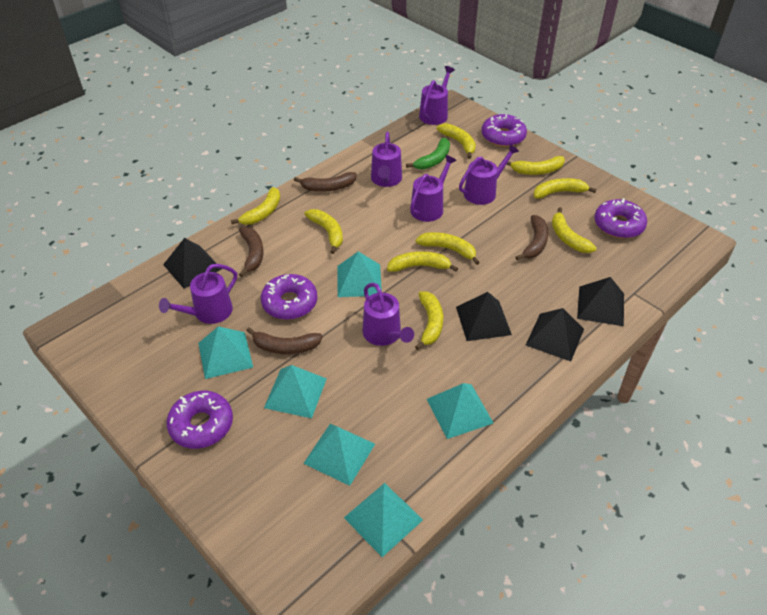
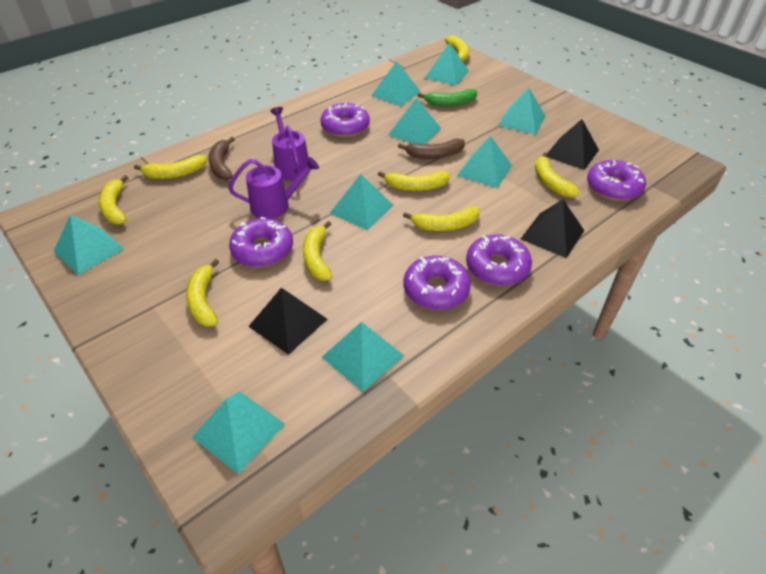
black pyramid: 4 -> 3
brown banana: 4 -> 2
purple donut: 4 -> 5
purple watering can: 6 -> 2
turquoise pyramid: 6 -> 9
yellow banana: 9 -> 8

